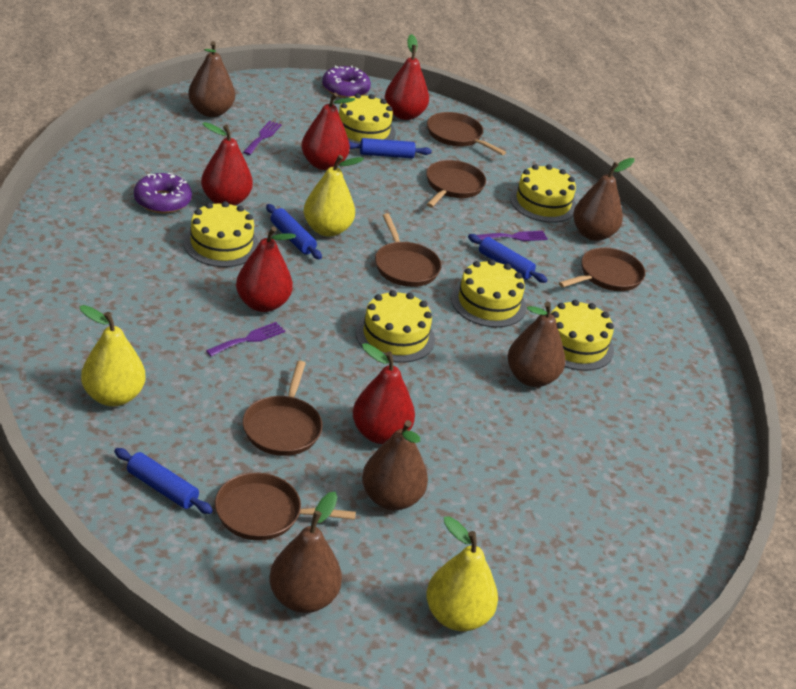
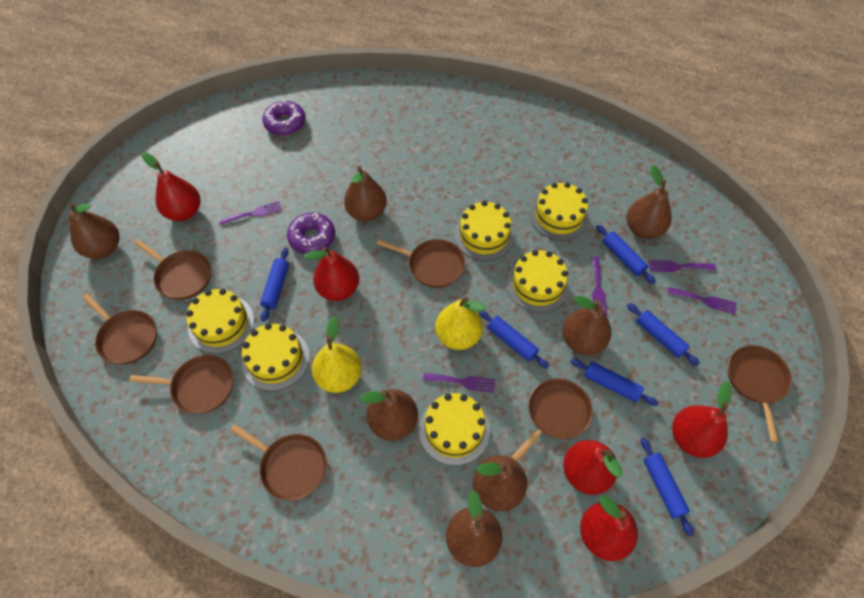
blue rolling pin: 4 -> 6
brown pan: 6 -> 7
brown pear: 5 -> 7
purple fork: 3 -> 5
yellow pear: 3 -> 2

